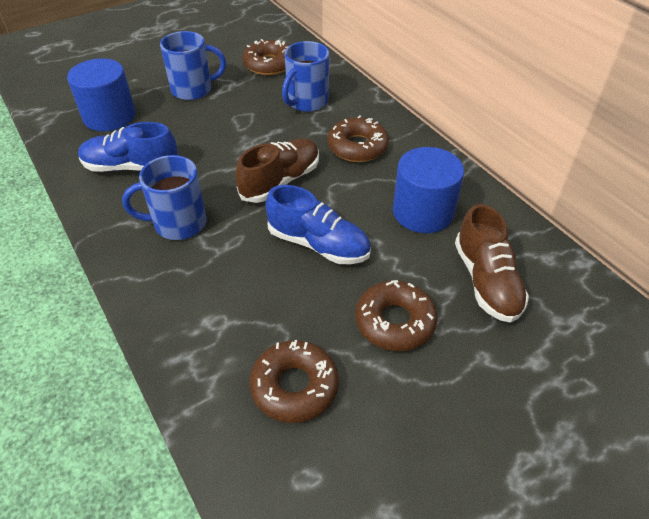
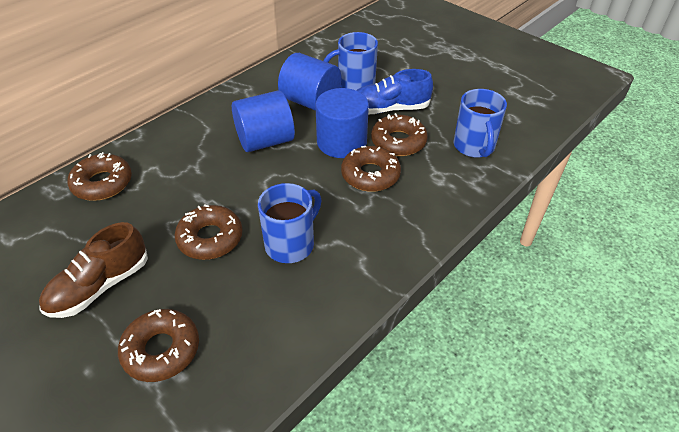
blue cylinder: 2 -> 3
blue shoe: 2 -> 1
brown donut: 4 -> 5
brown shoe: 2 -> 1

